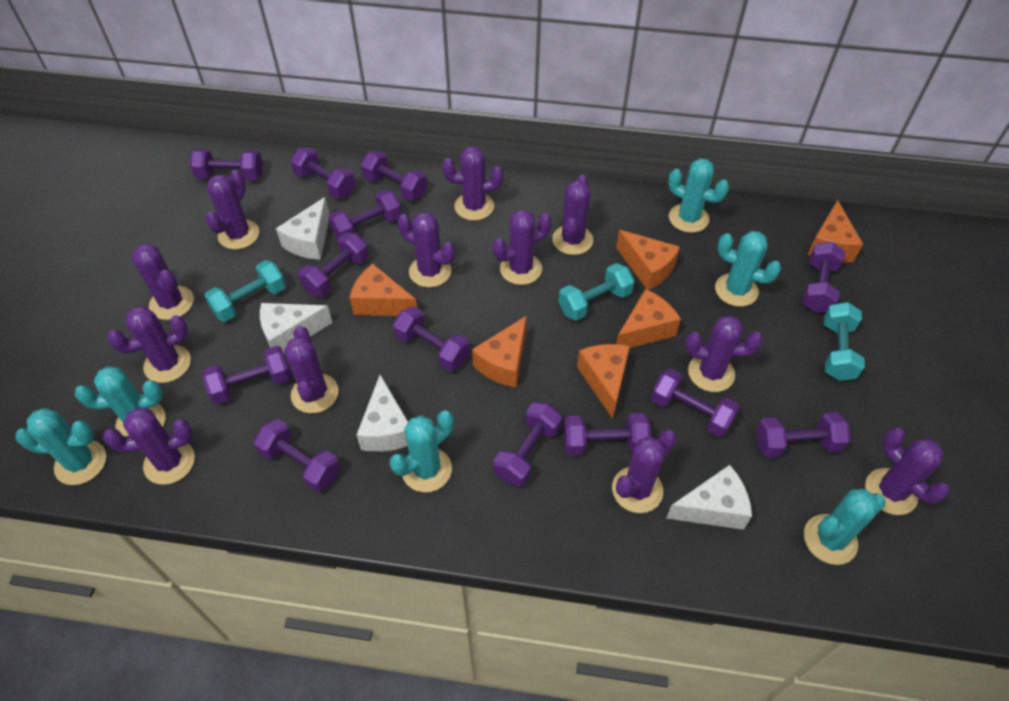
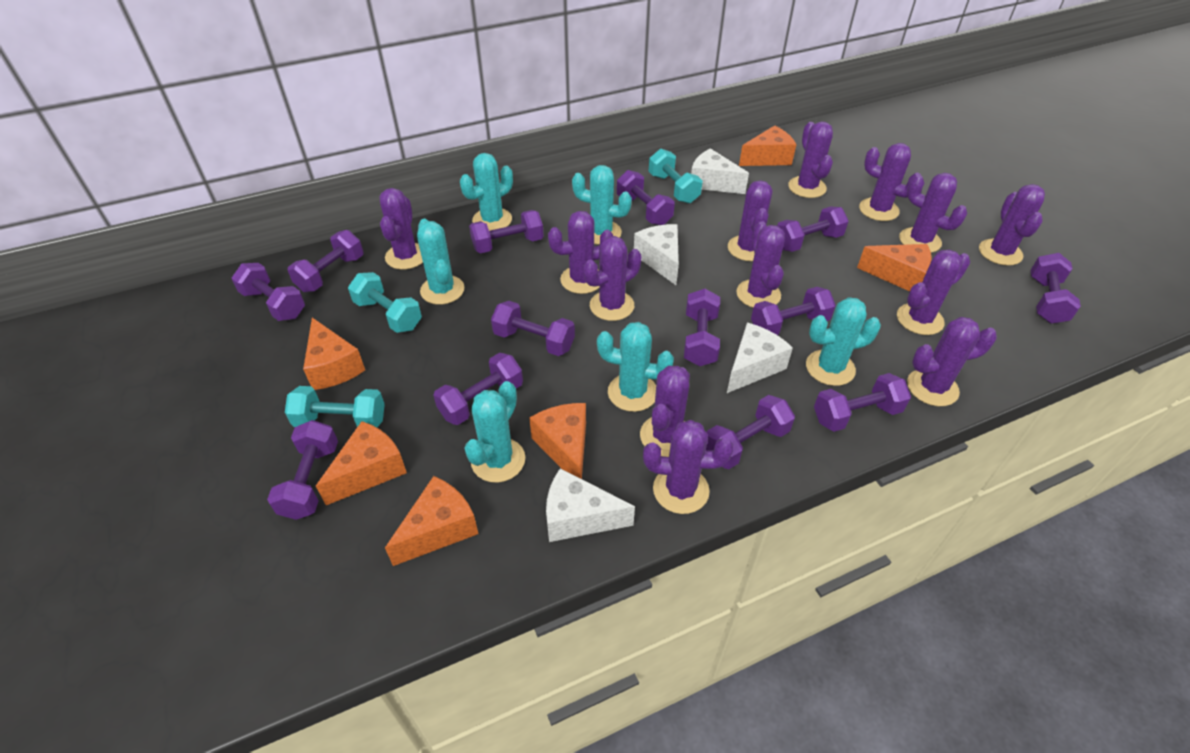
purple cactus: 12 -> 13

